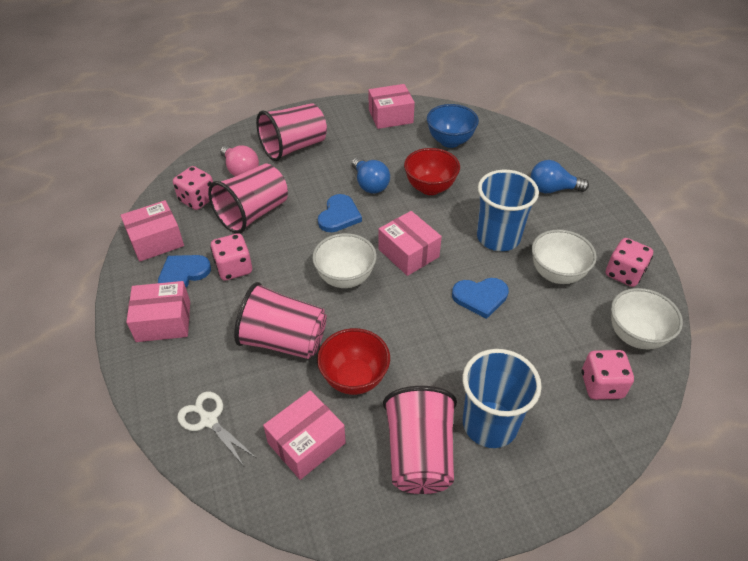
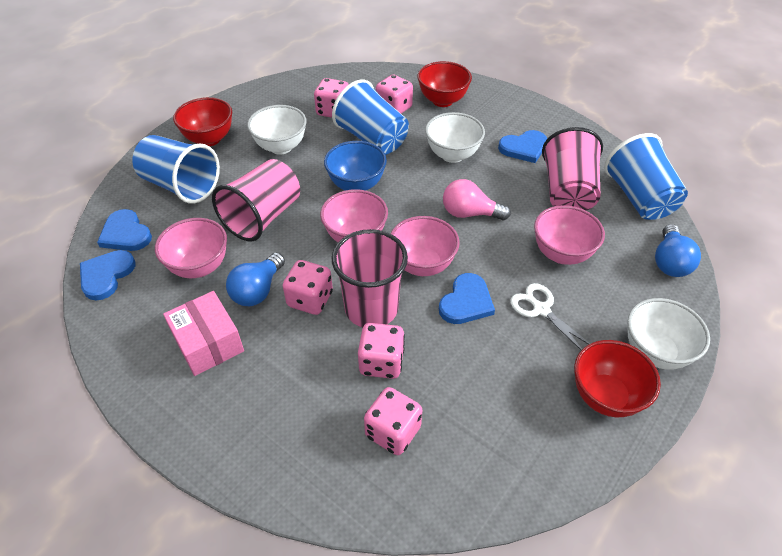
blue cup: 2 -> 3
blue heart: 3 -> 4
pink bowl: 0 -> 4
pink box: 5 -> 1
pink cup: 4 -> 3
pink dice: 4 -> 5
red bowl: 2 -> 3

